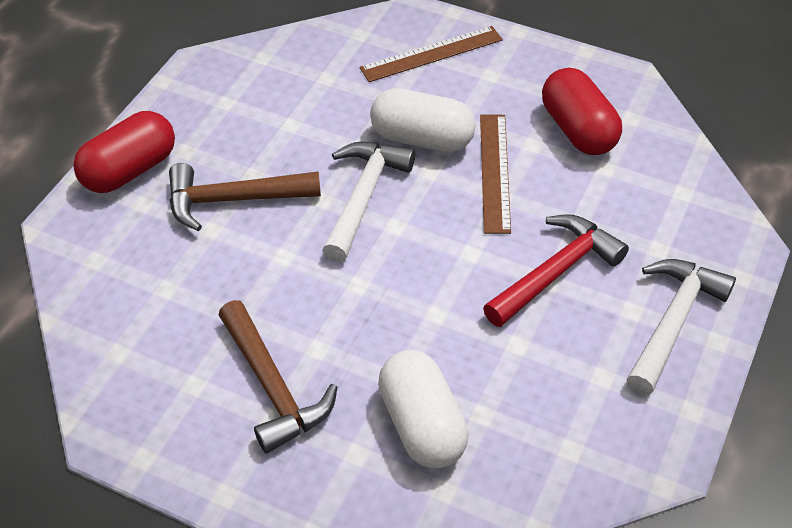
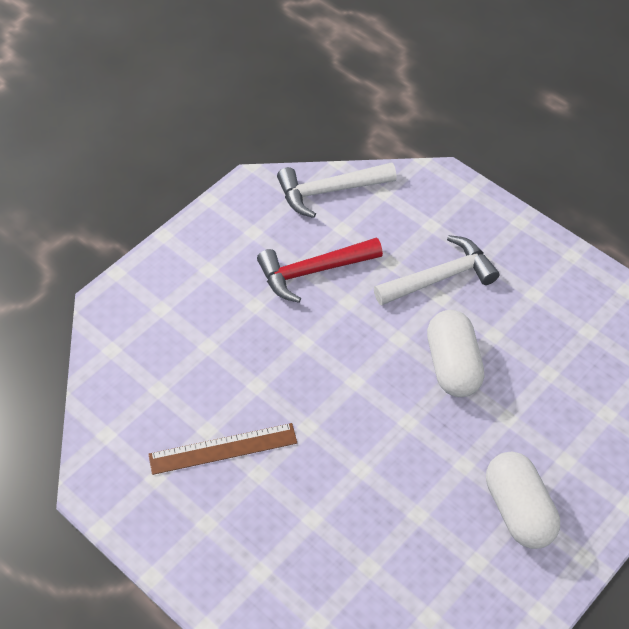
brown hammer: 2 -> 0
brown ruler: 2 -> 1
red capsule: 2 -> 0

